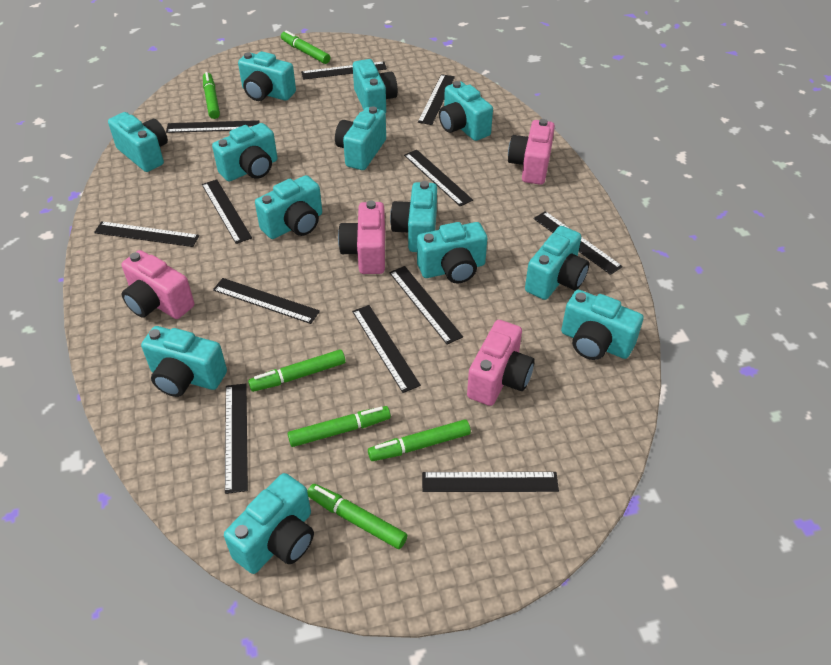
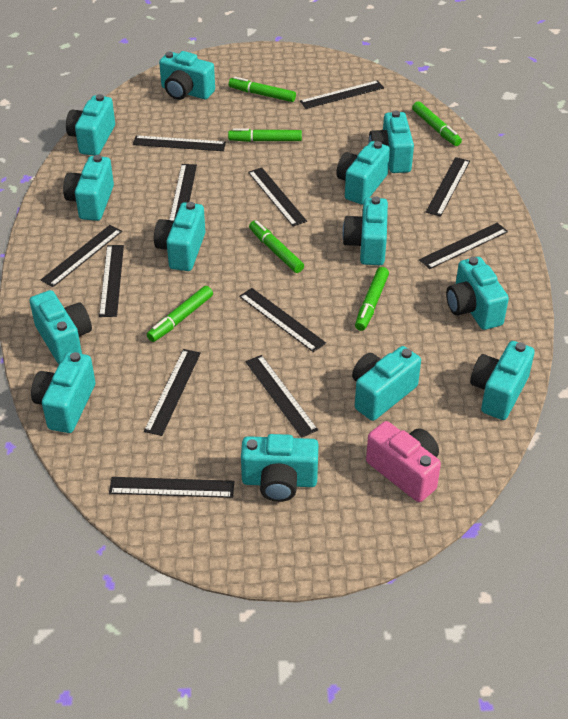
pink camera: 4 -> 1

